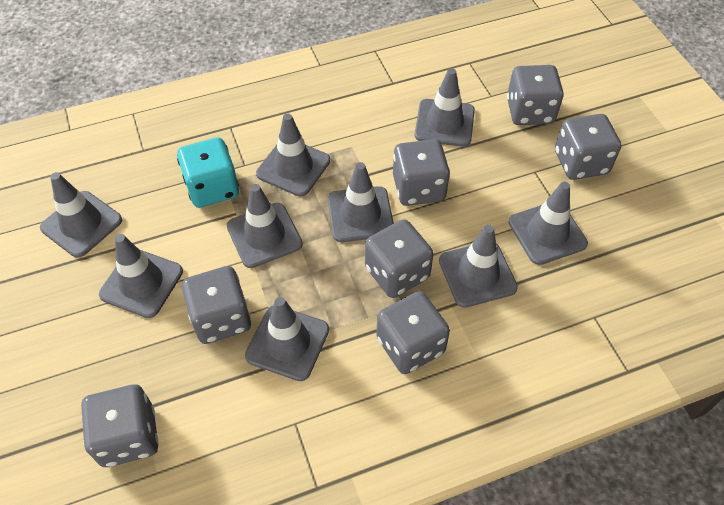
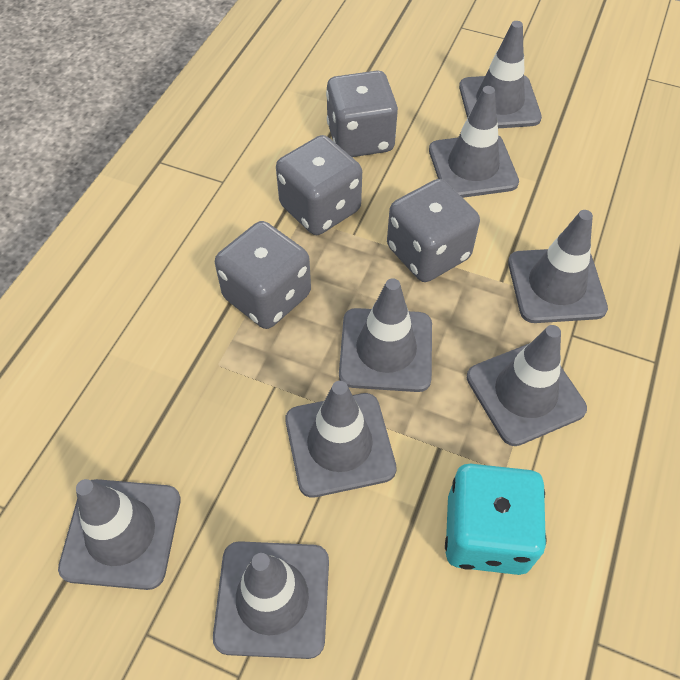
grey dice: 7 -> 4
grey traffic cone: 9 -> 8

